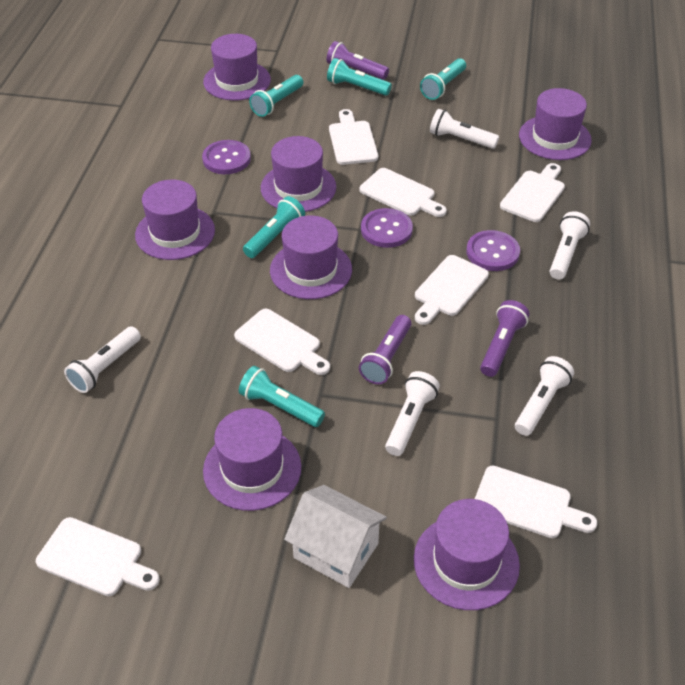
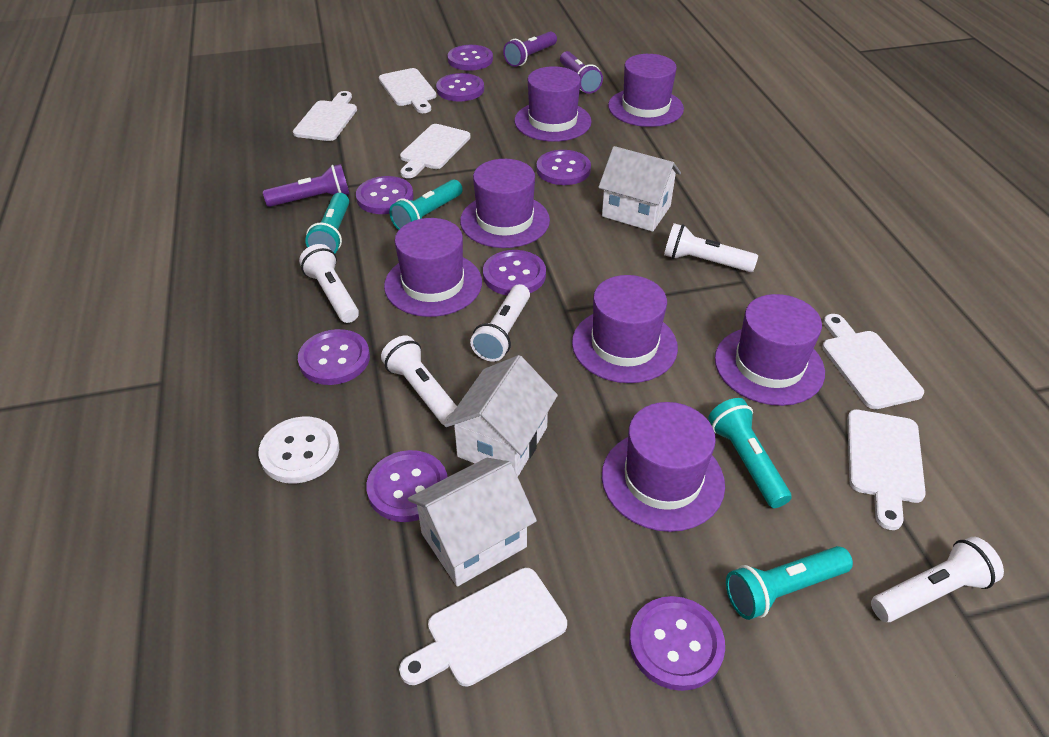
purple button: 3 -> 8
turquoise flashlight: 5 -> 4
white button: 0 -> 1
white cutting board: 7 -> 6
white house: 1 -> 3

